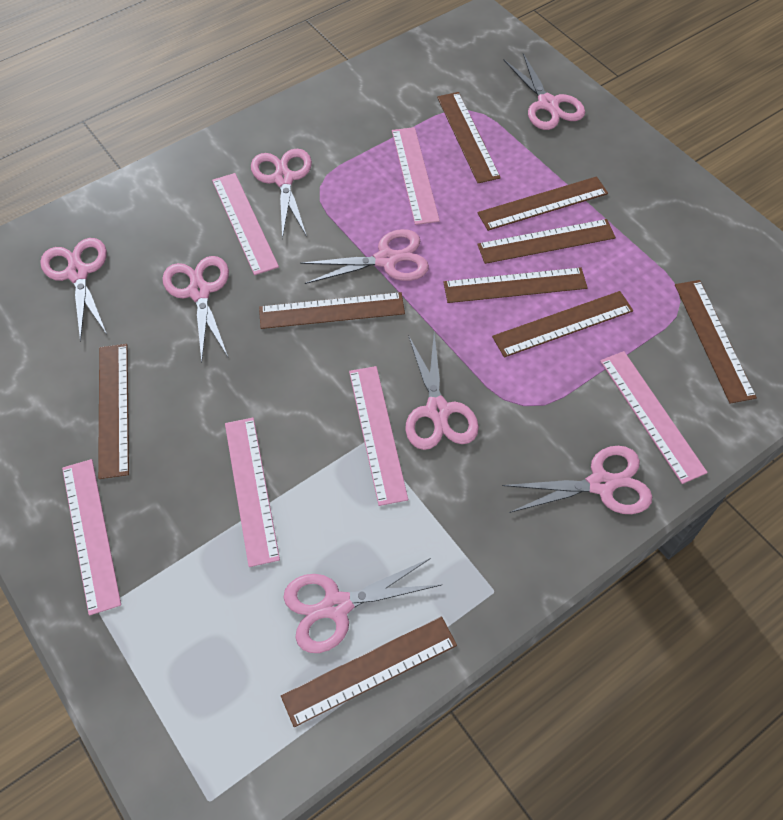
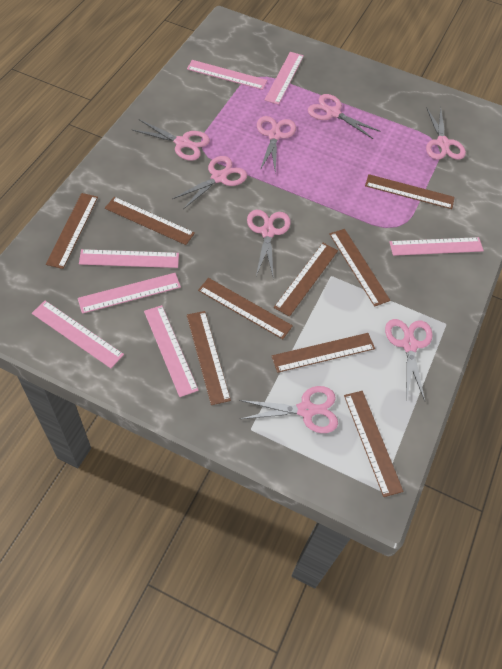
pink ruler: 6 -> 7

